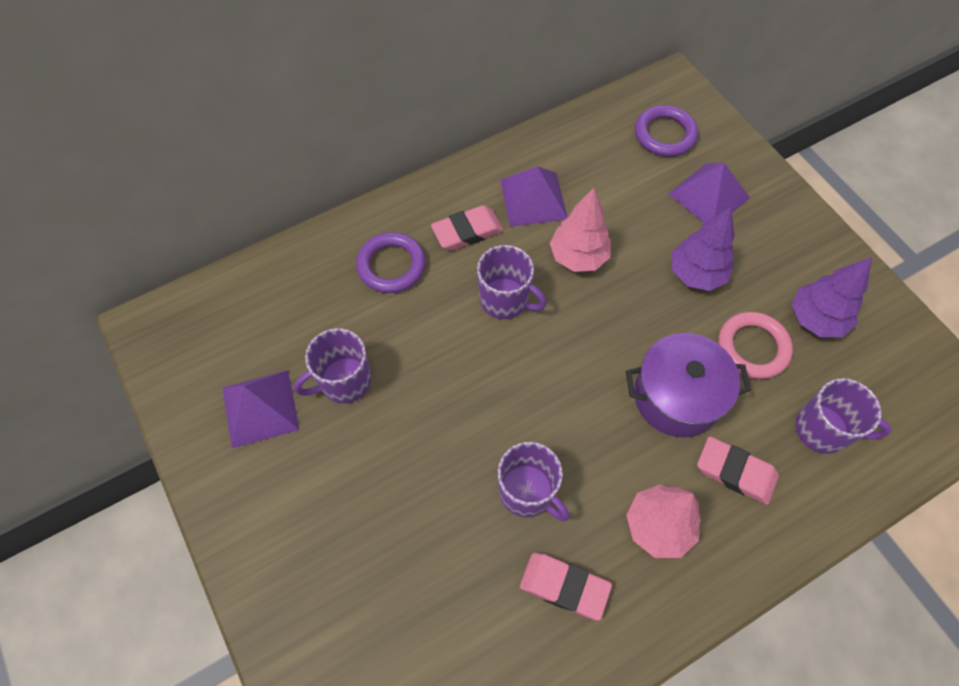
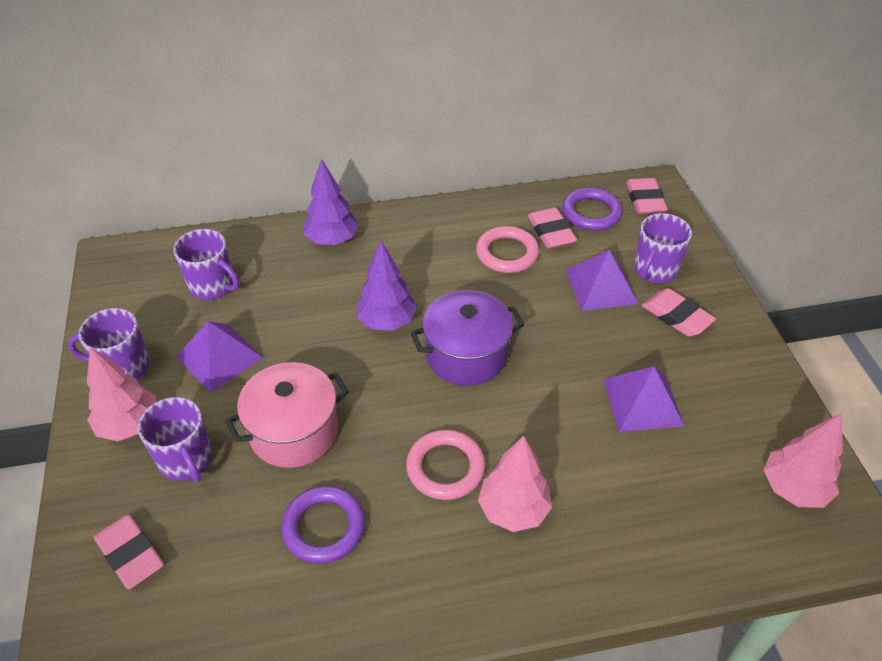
pink eraser: 3 -> 4
pink pot: 0 -> 1
pink ring: 1 -> 2
pink tree: 2 -> 3

